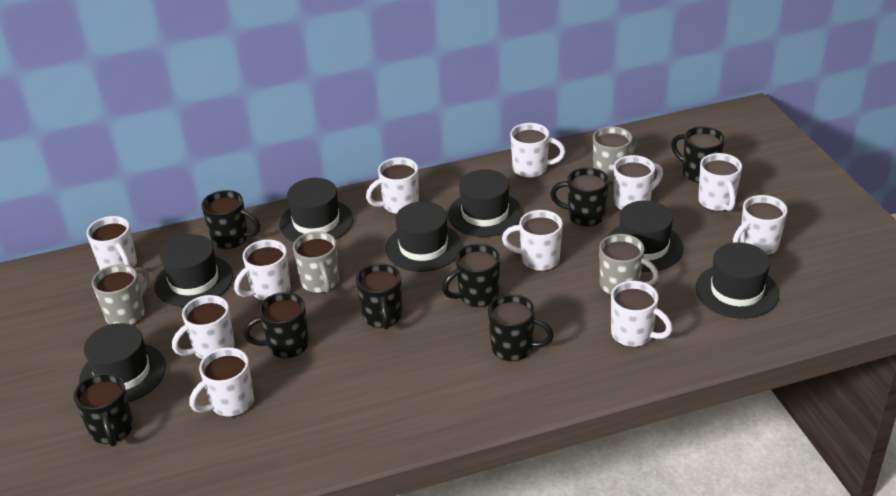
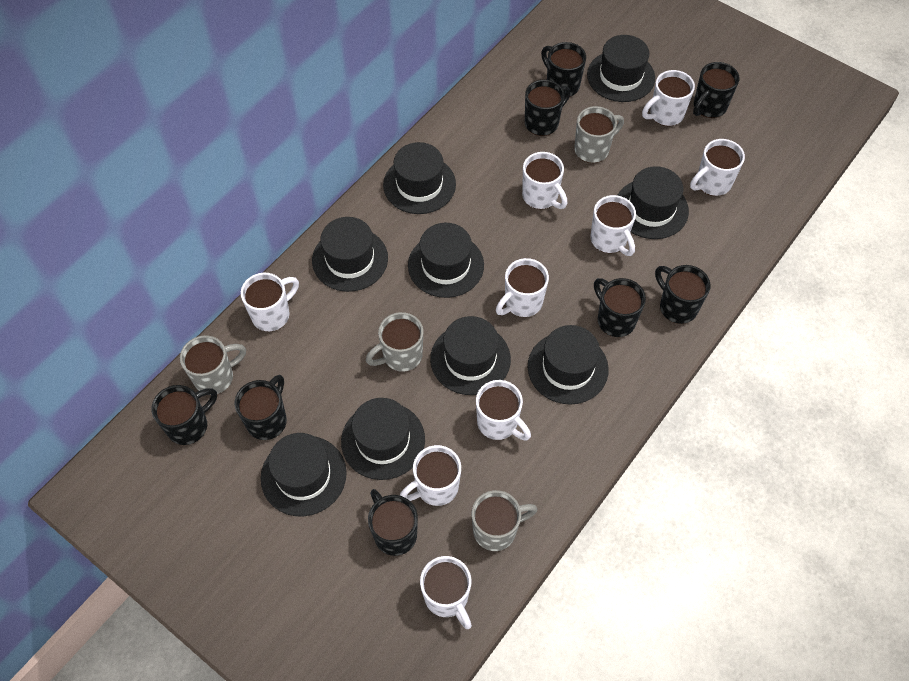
black hat: 7 -> 9
white mug: 11 -> 9

